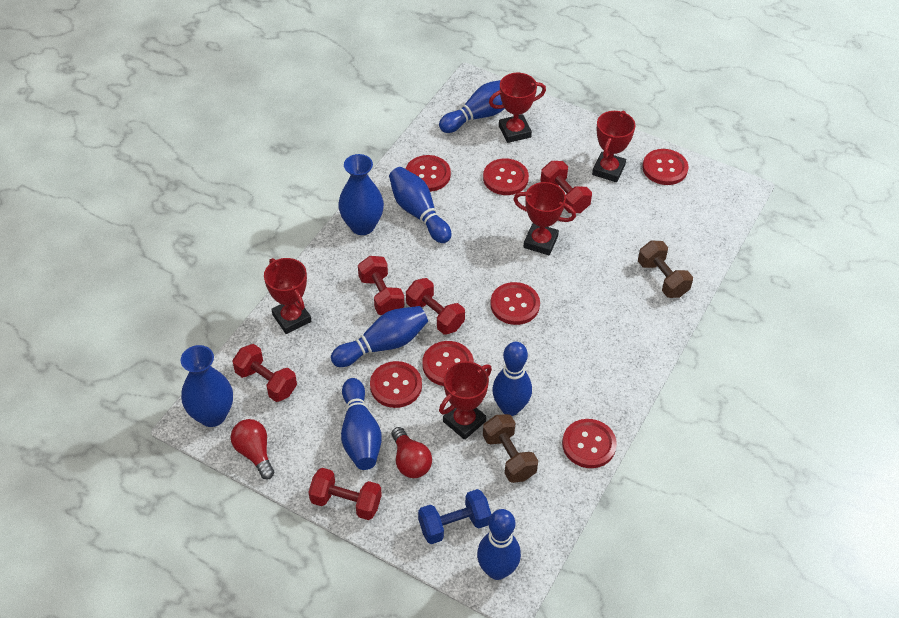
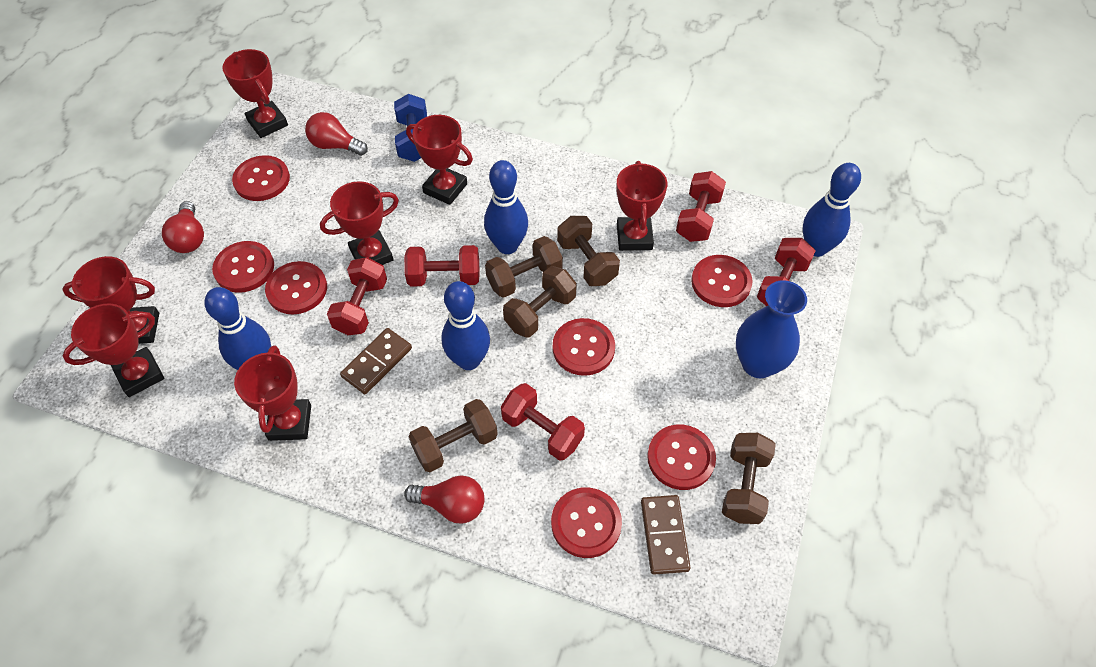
blue bowling pin: 6 -> 4
blue vase: 2 -> 1
brown domino: 0 -> 2
brown dumbbell: 2 -> 5
red light bulb: 2 -> 3
red trophy: 5 -> 7

